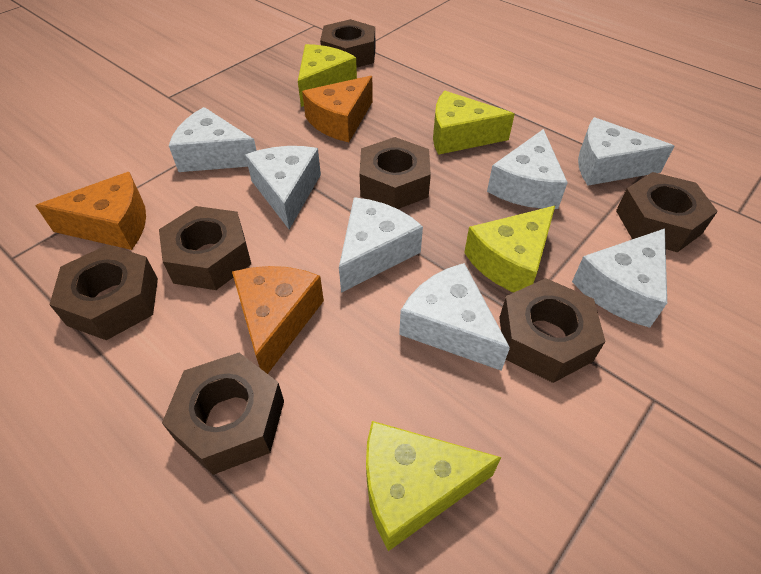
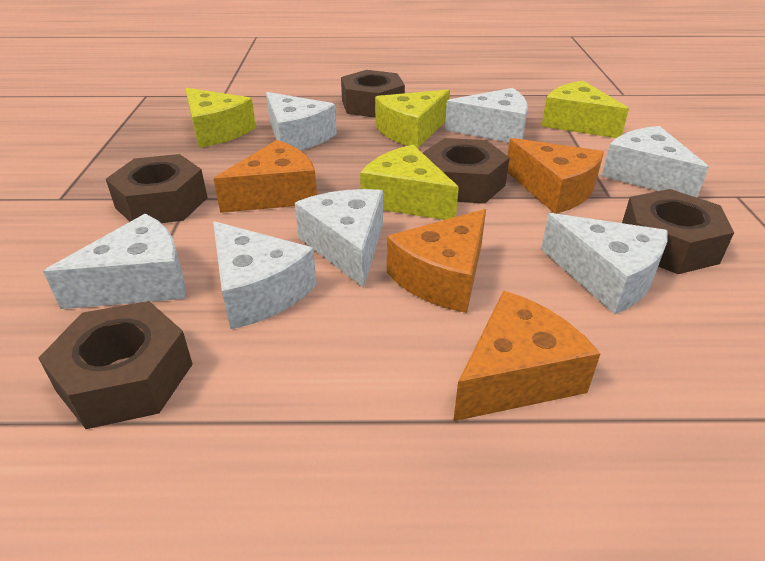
brown nut: 7 -> 5
orange cheese: 3 -> 4

